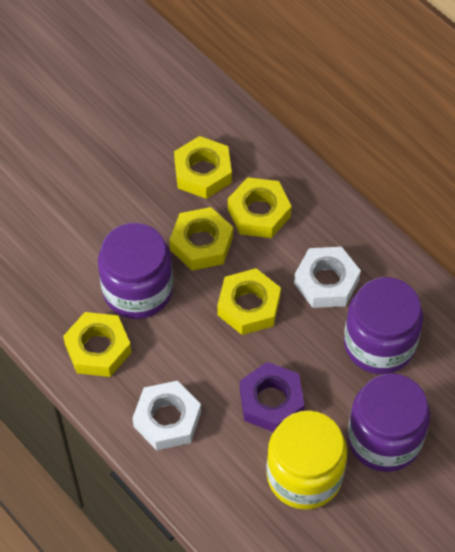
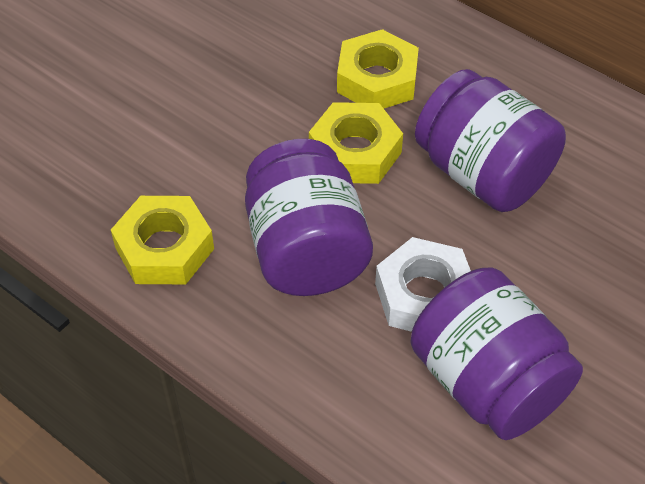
purple nut: 1 -> 0
white nut: 2 -> 1
yellow jar: 1 -> 0
yellow nut: 5 -> 3

